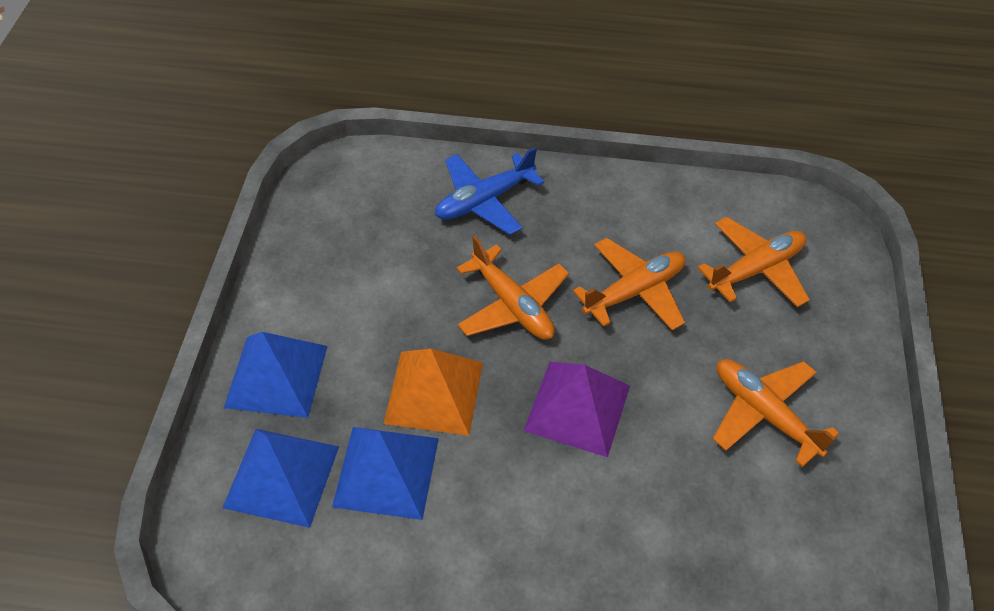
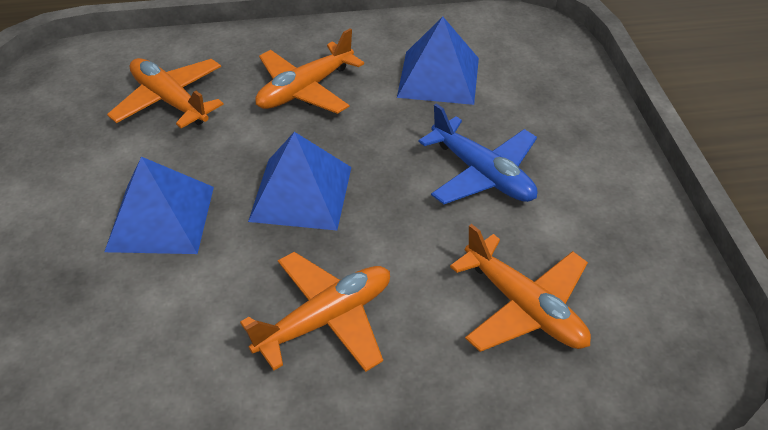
orange pyramid: 1 -> 0
purple pyramid: 1 -> 0

